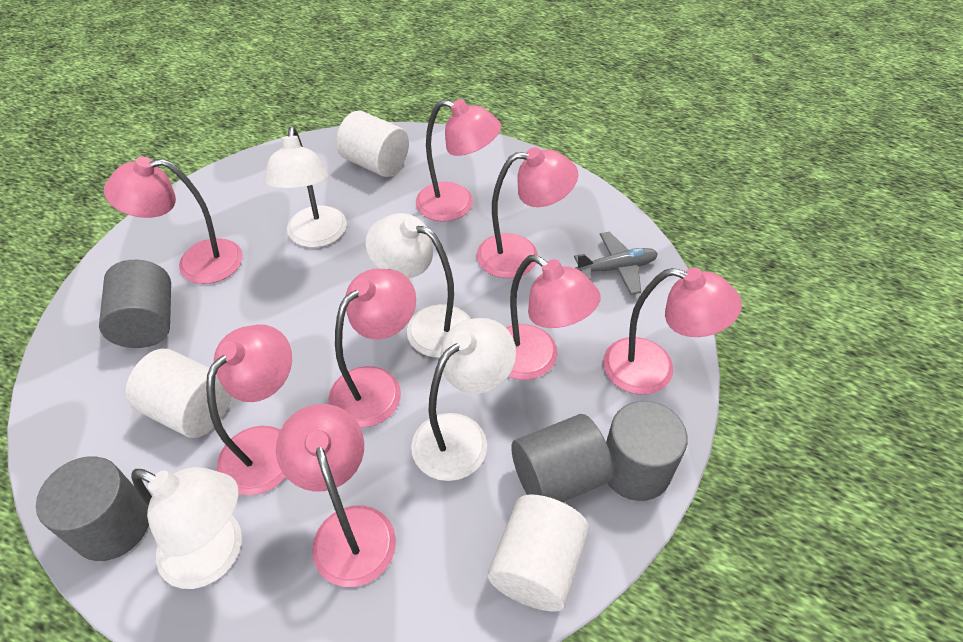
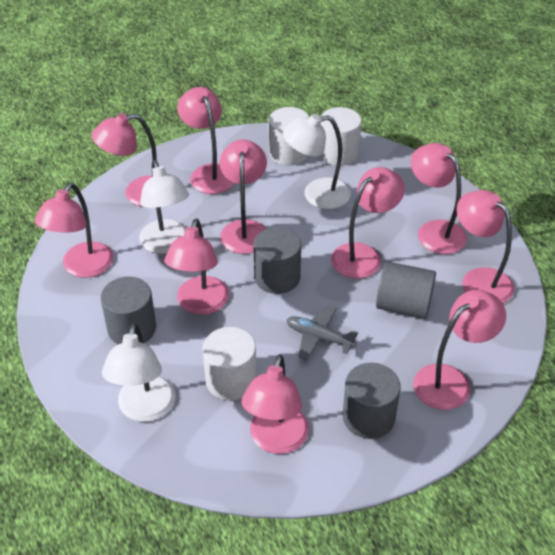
pink lamp: 8 -> 10
white lamp: 4 -> 3

